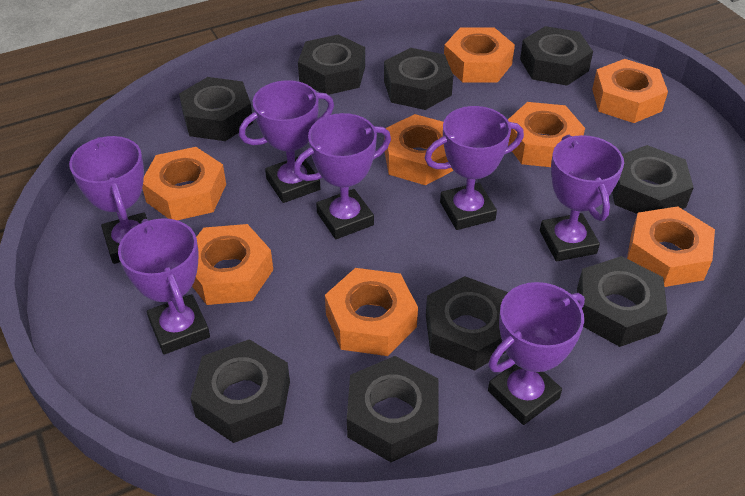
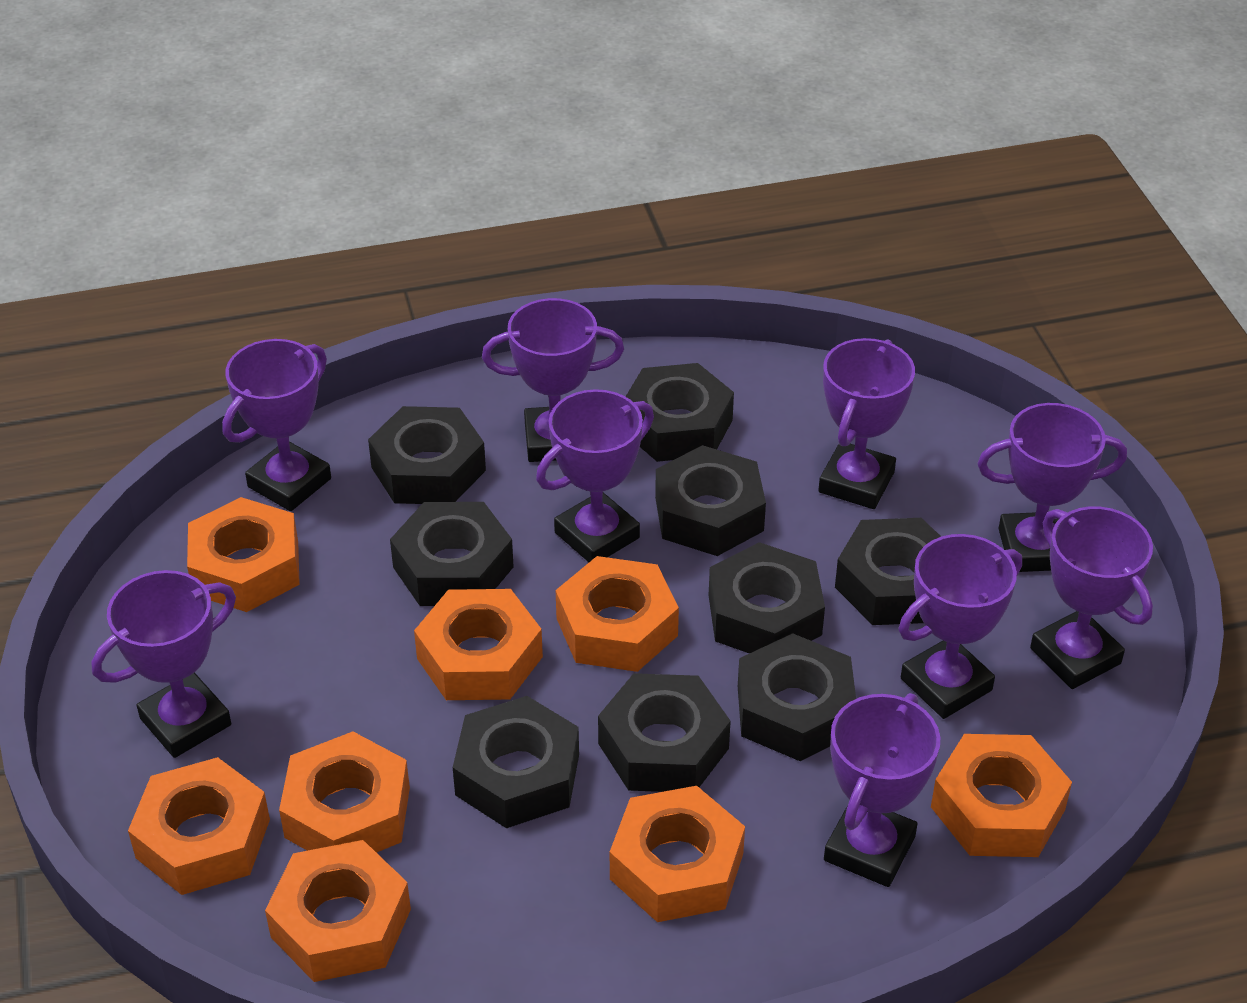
purple trophy: 7 -> 9

